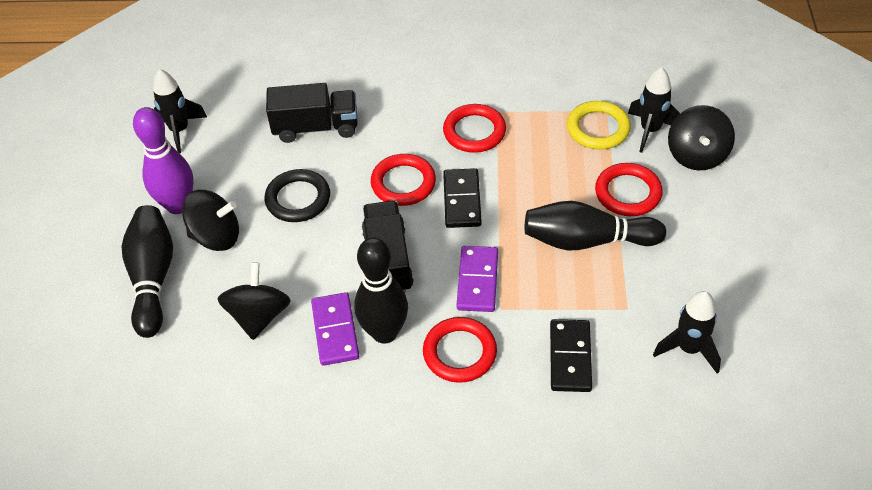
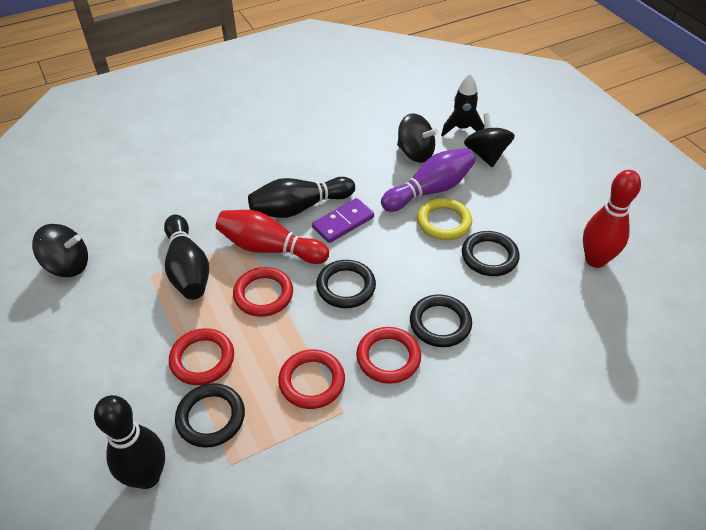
black domino: 2 -> 0
black ring: 1 -> 4
black rocket: 3 -> 1
black truck: 2 -> 0
purple domino: 2 -> 1
red bowling pin: 0 -> 2

